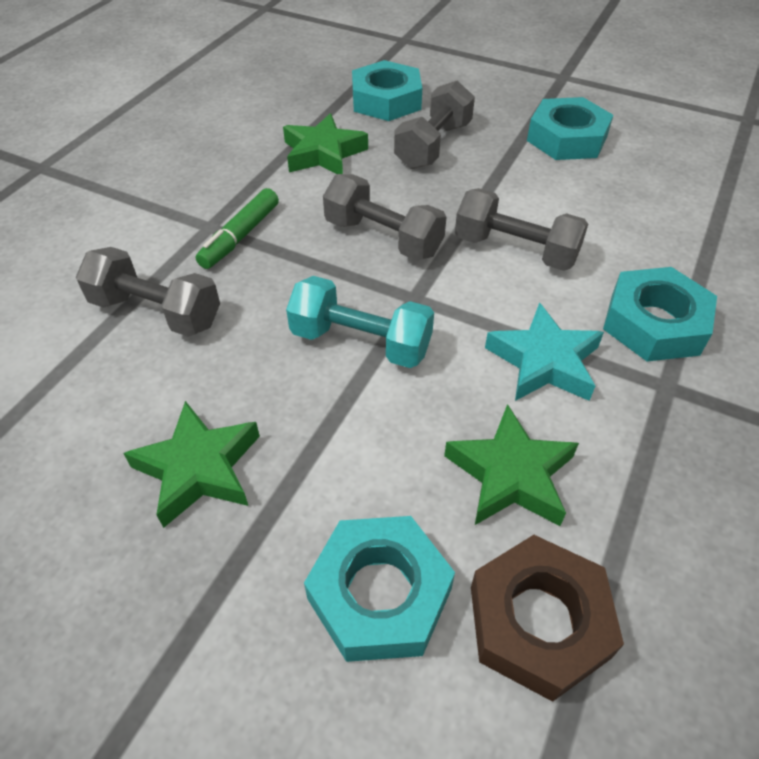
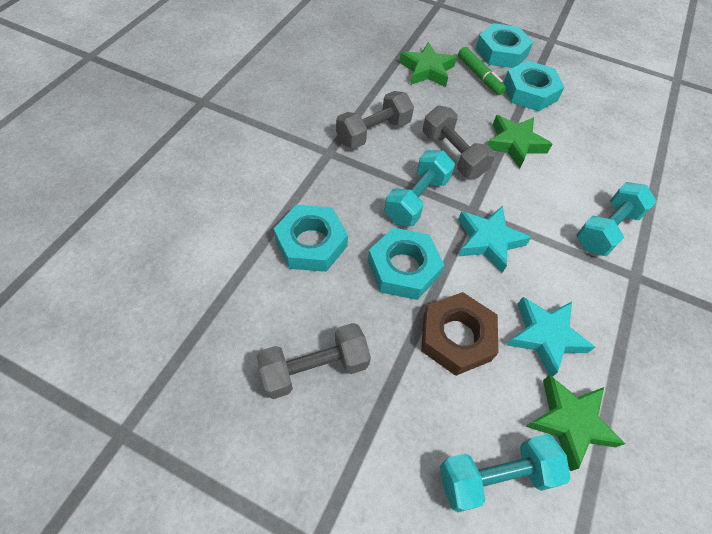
grey dumbbell: 4 -> 3
turquoise dumbbell: 1 -> 3
turquoise star: 1 -> 2

